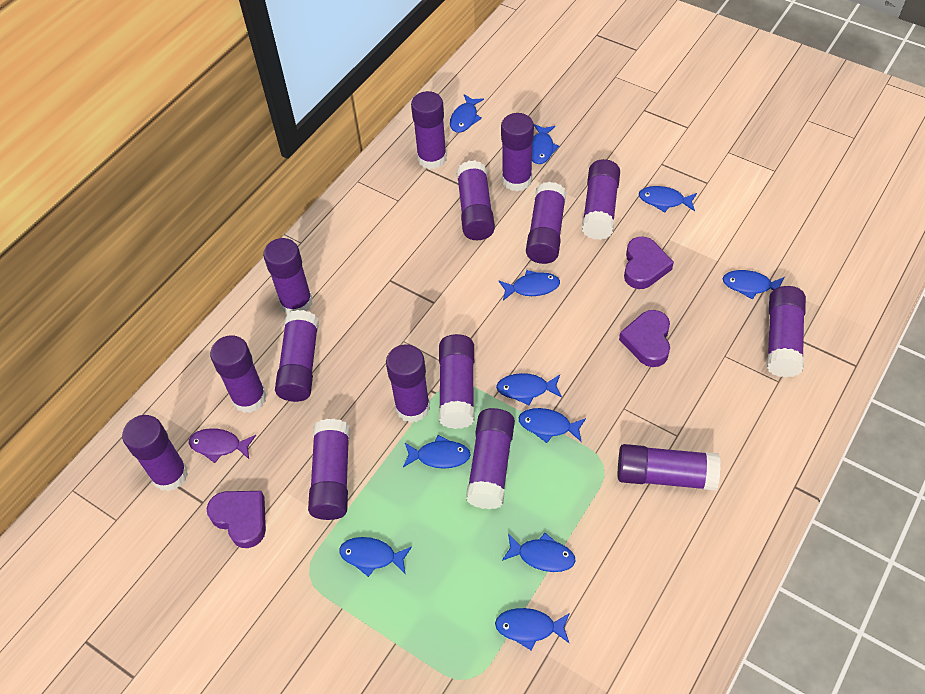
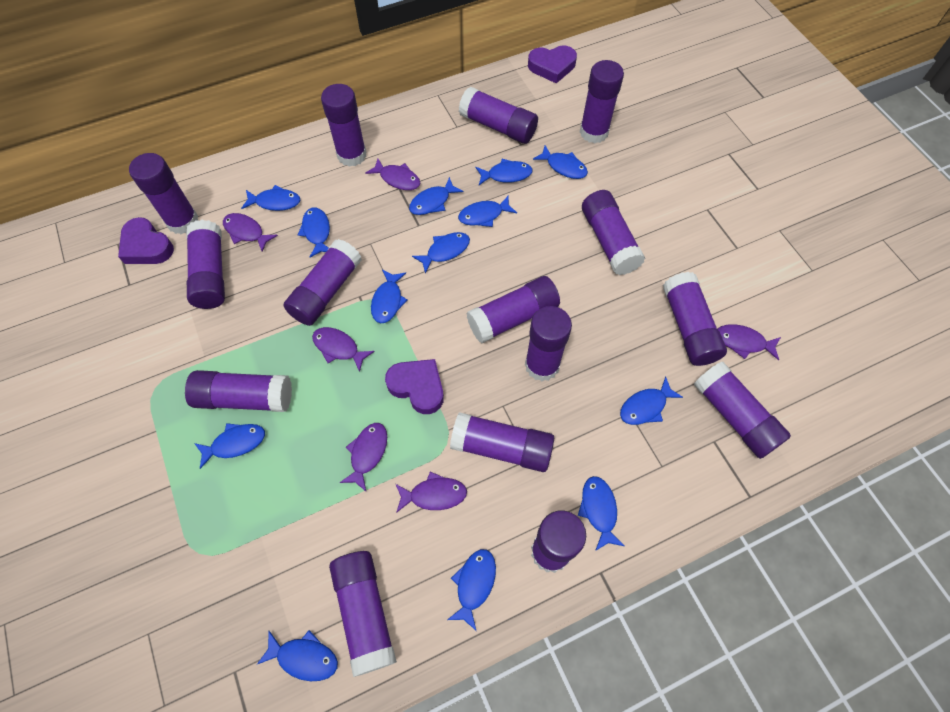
blue fish: 11 -> 13
purple fish: 1 -> 6

